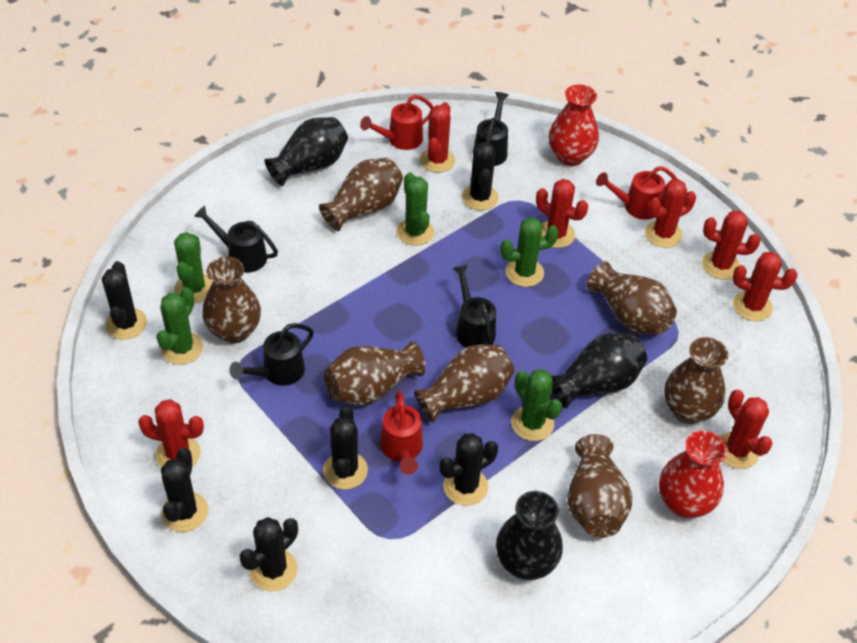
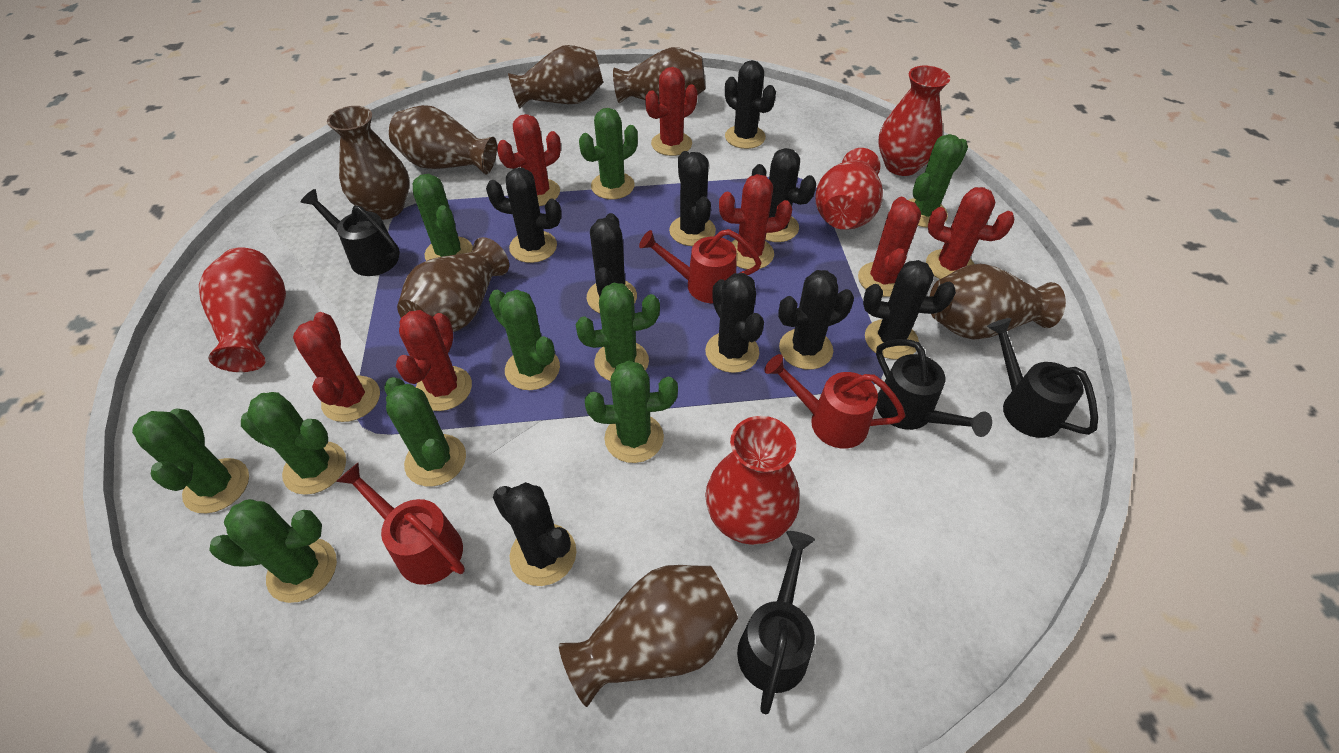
black cactus: 6 -> 9
black vase: 3 -> 0
green cactus: 5 -> 10
red vase: 2 -> 4

